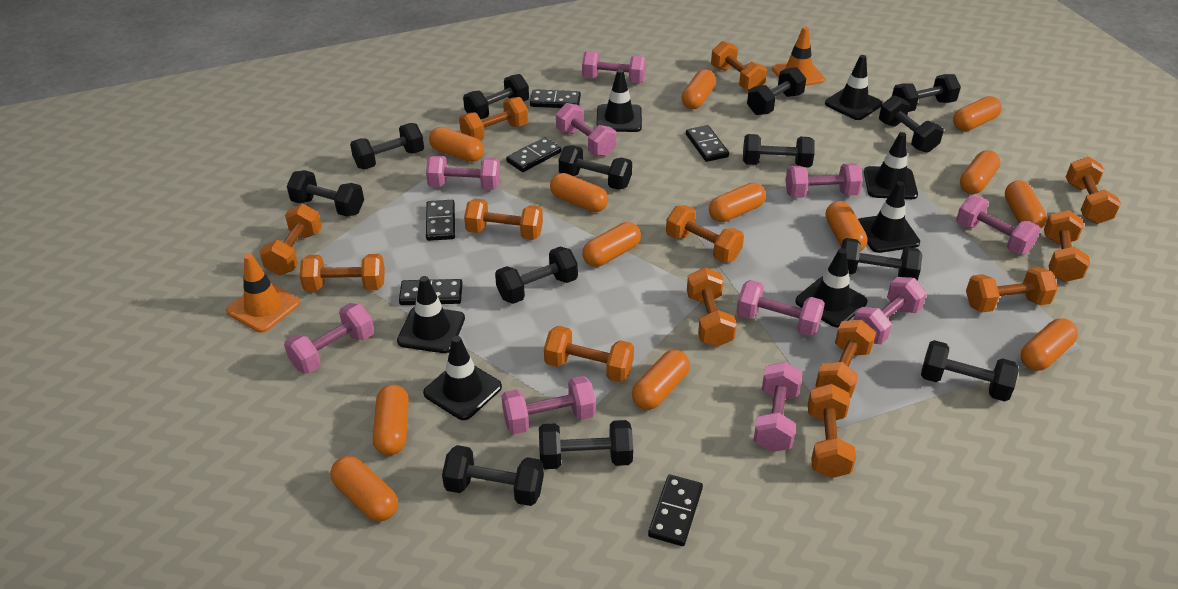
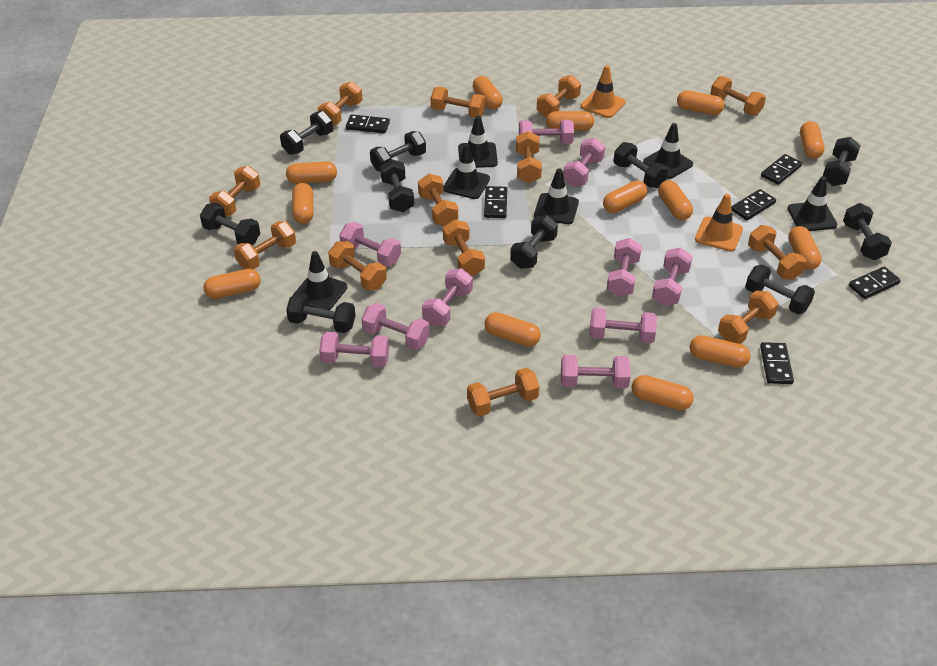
black dumbbell: 13 -> 10
black traffic cone: 7 -> 6

